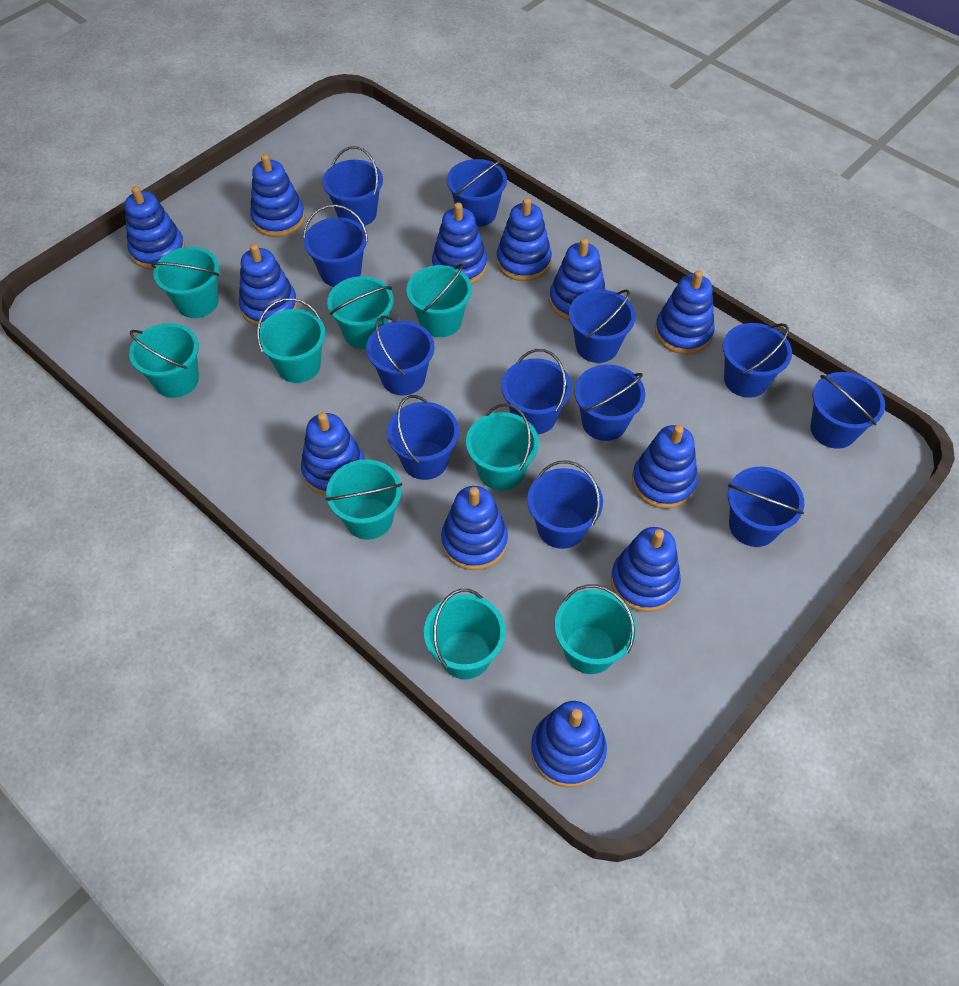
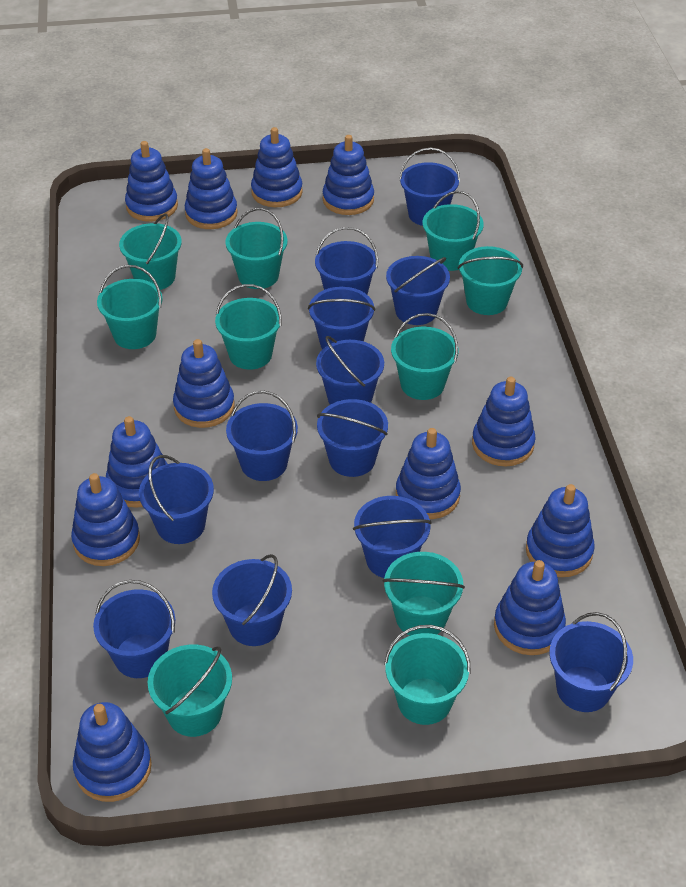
turquoise bucket: 9 -> 10

